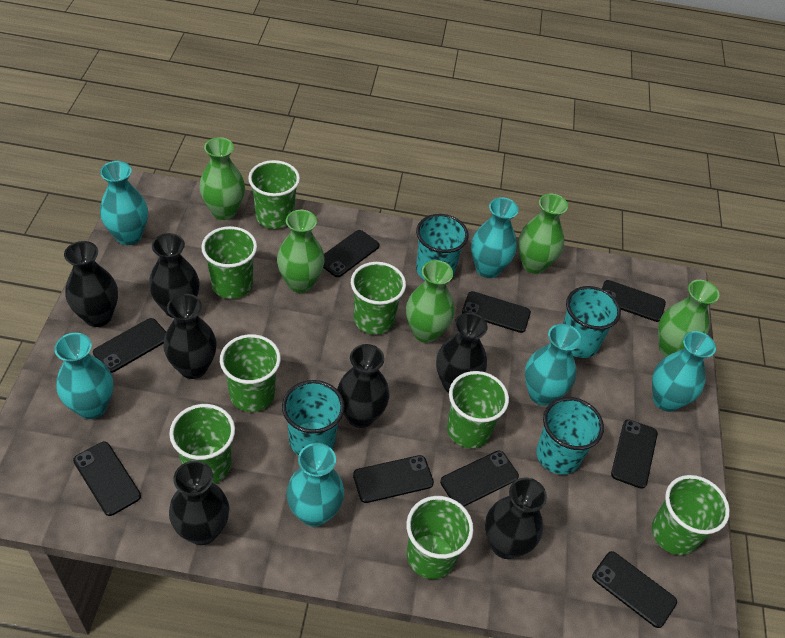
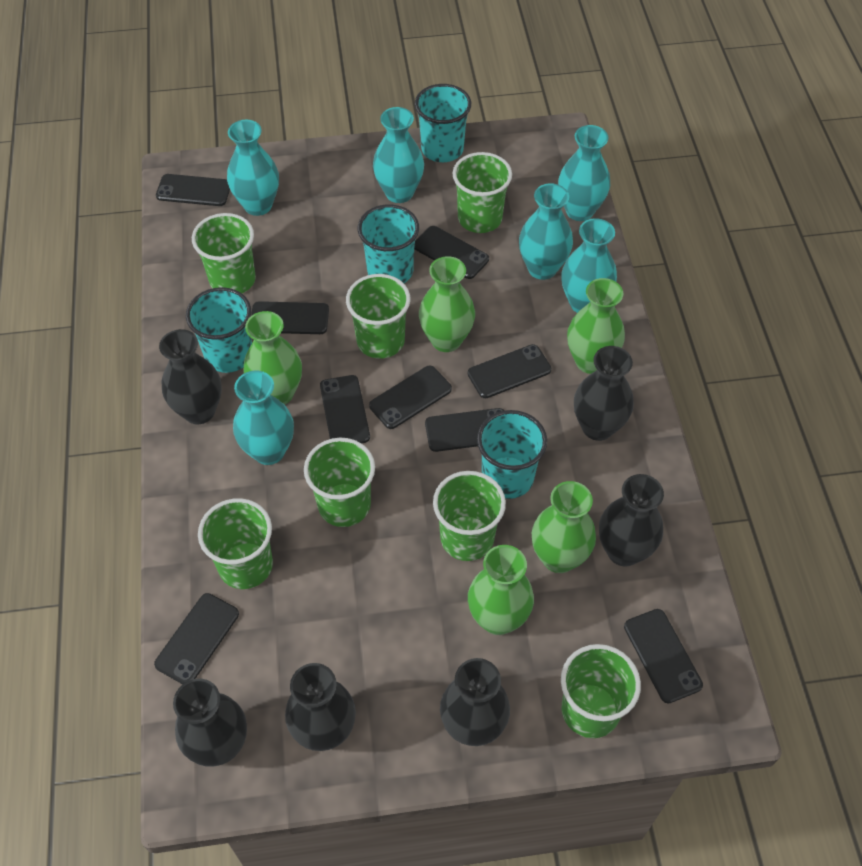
black vase: 7 -> 6
green cup: 8 -> 7

